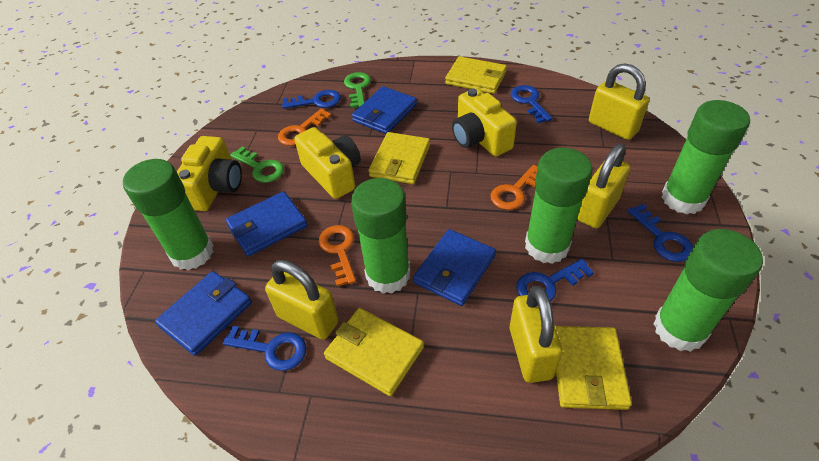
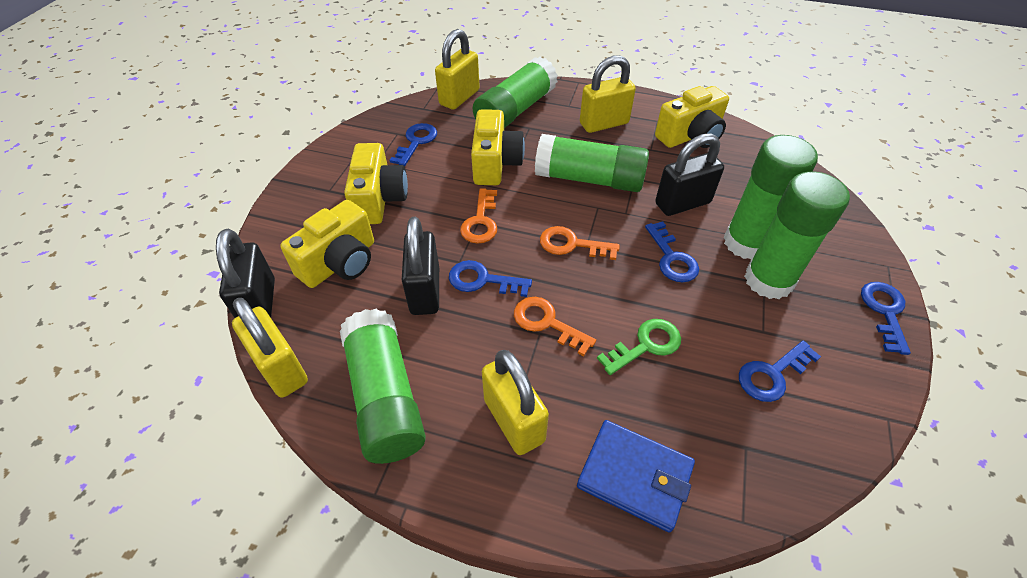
black padlock: 0 -> 3
blue wallet: 4 -> 1
green key: 2 -> 1
yellow camera: 3 -> 4
yellow wallet: 4 -> 0

